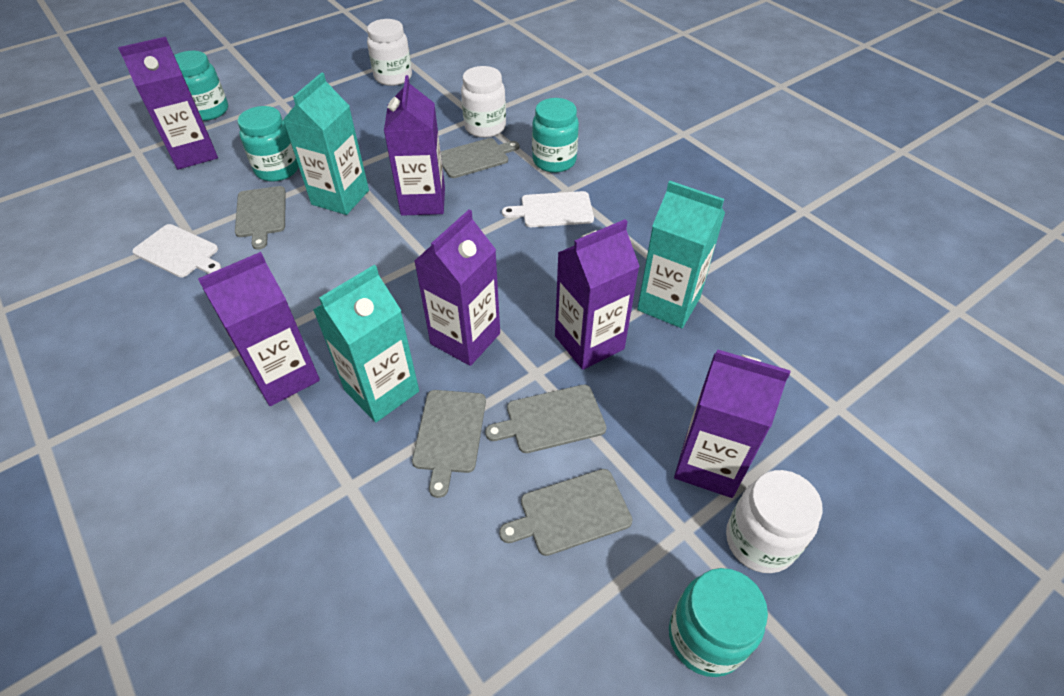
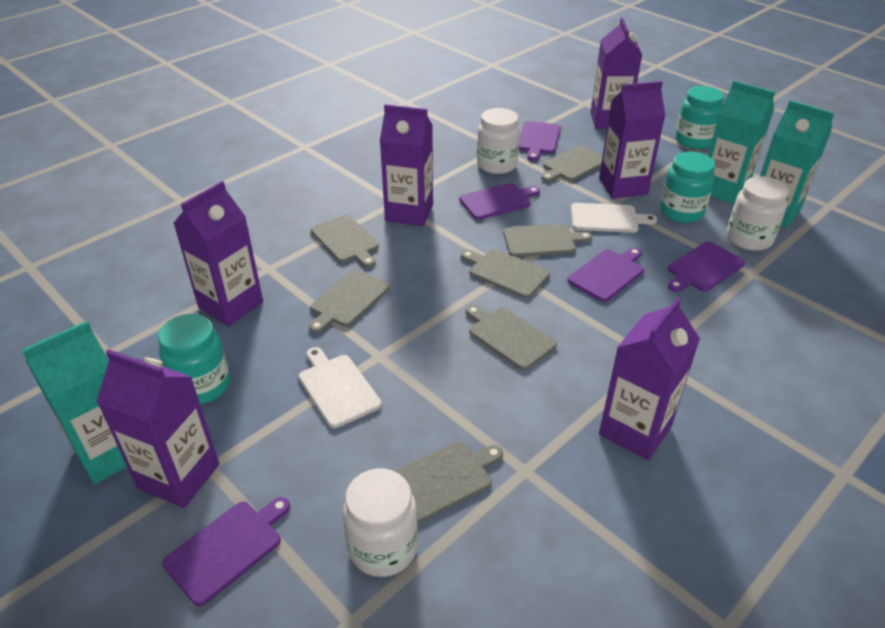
grey cutting board: 5 -> 7
purple cutting board: 0 -> 5
turquoise jar: 4 -> 3

